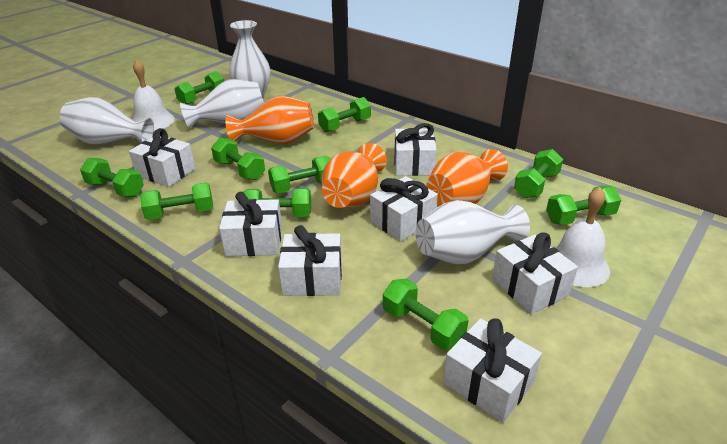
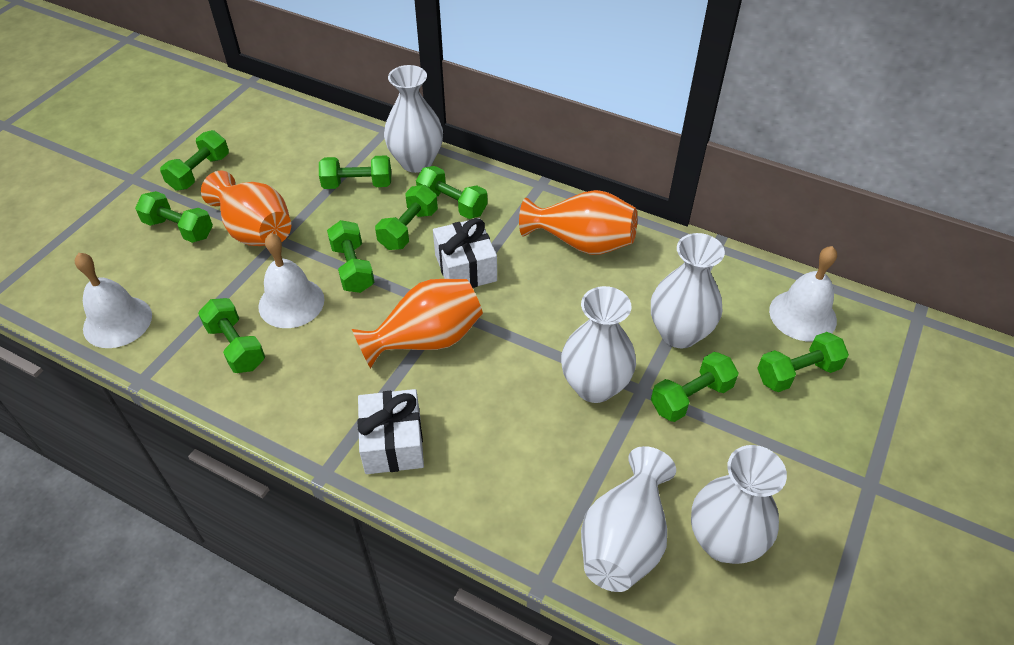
green dumbbell: 10 -> 9
white bell: 2 -> 3
white gift: 7 -> 2
white vase: 4 -> 5

